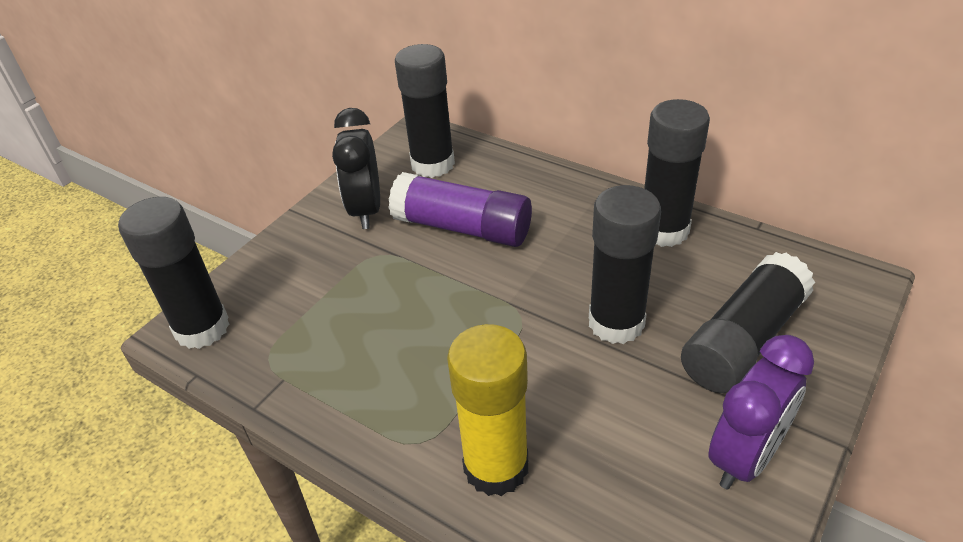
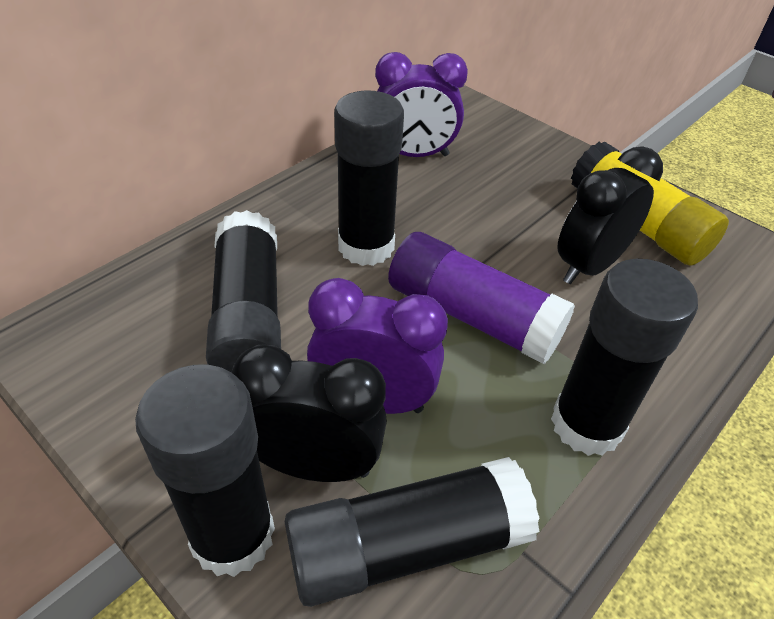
black clock: 1 -> 2
purple clock: 1 -> 2

